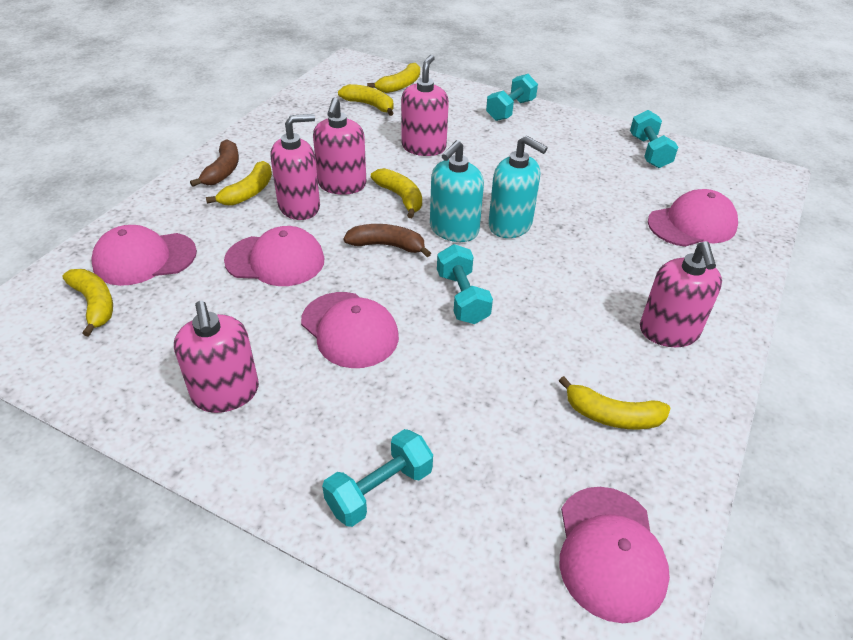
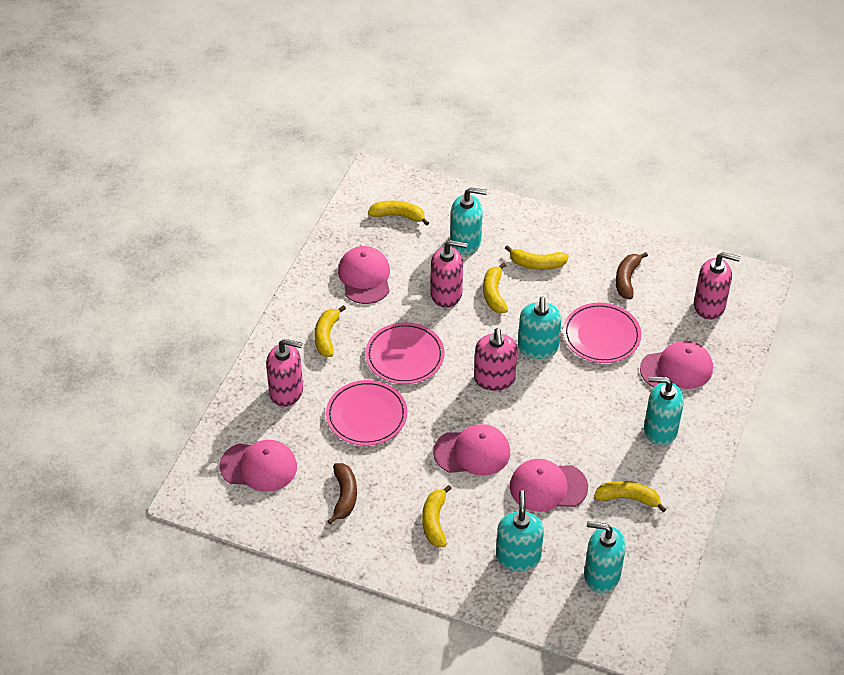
pink plate: 0 -> 3
pink soap dispenser: 5 -> 4
turquoise dumbbell: 4 -> 0
turquoise soap dispenser: 2 -> 5

